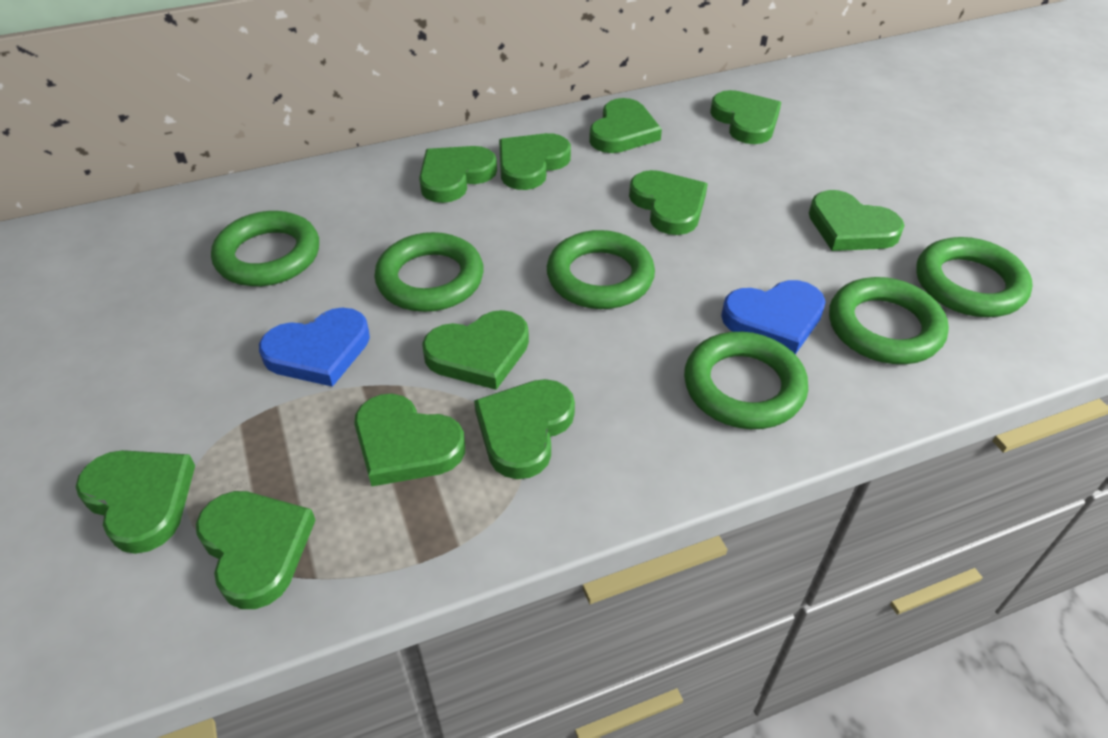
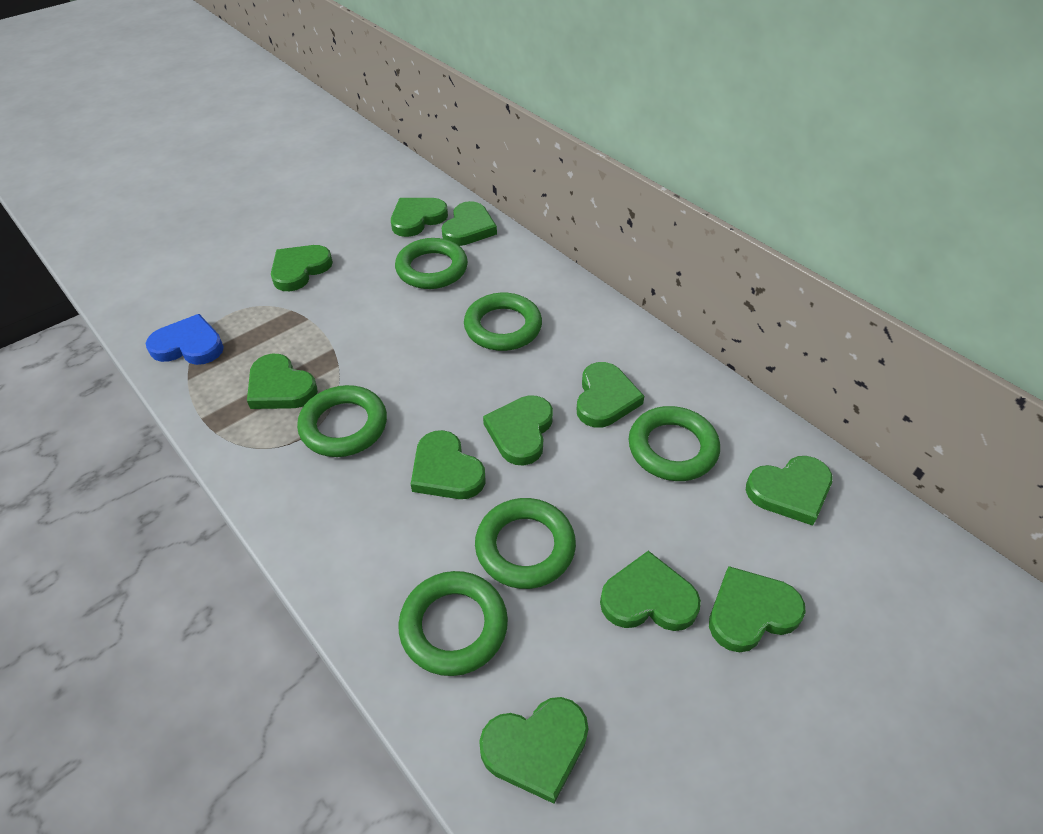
blue heart: 2 -> 1

